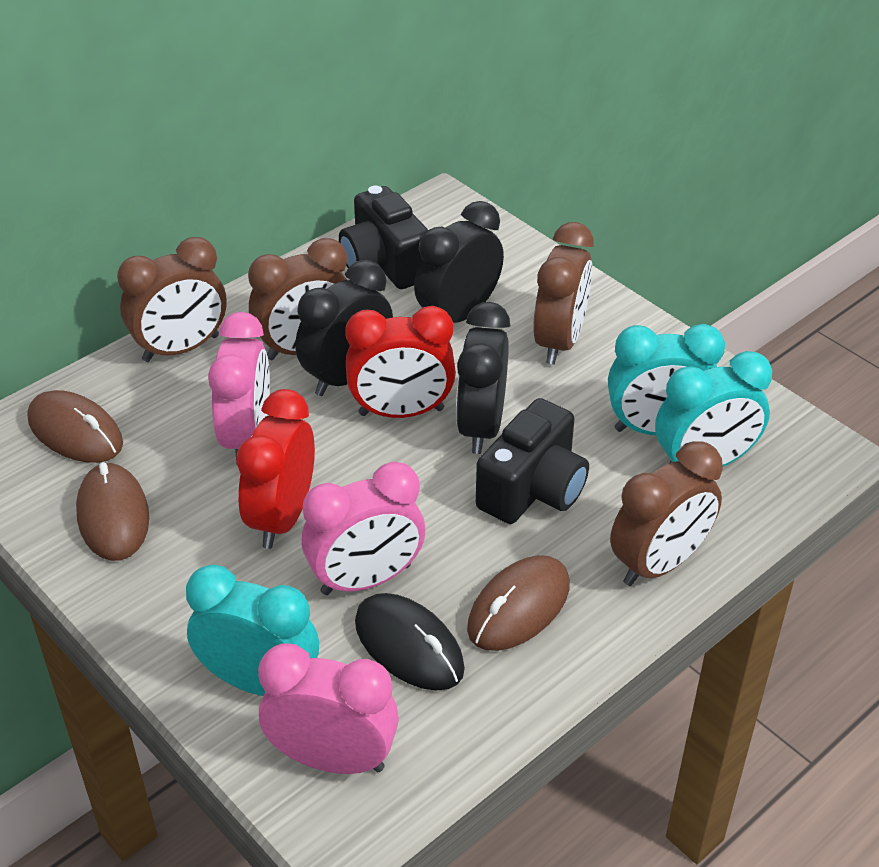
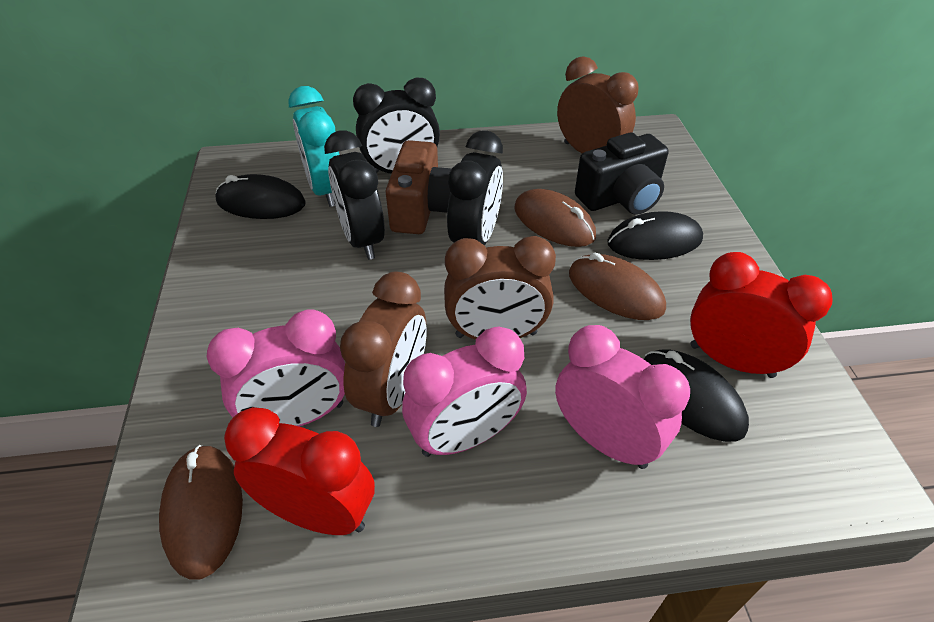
black camera: 2 -> 1
black mouse: 1 -> 3
brown camera: 0 -> 1
brown clock: 4 -> 3
turquoise clock: 3 -> 1

